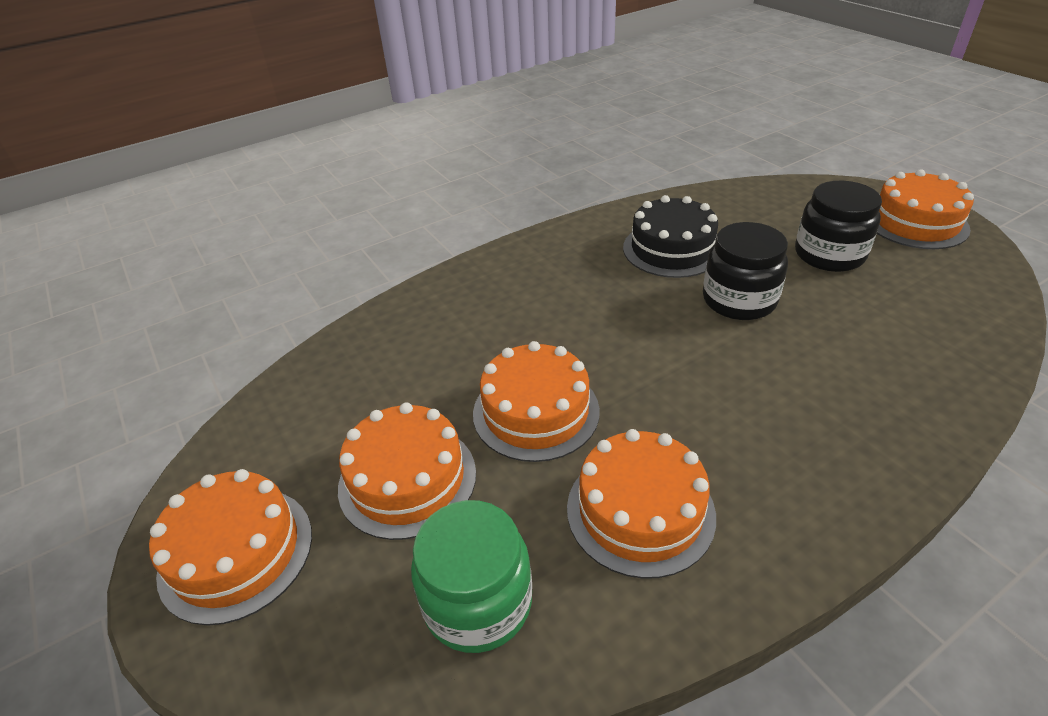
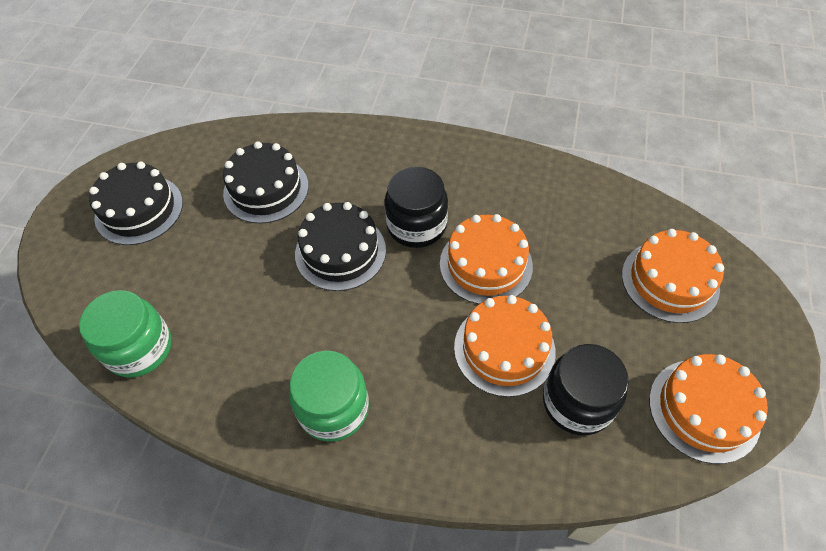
black cake: 1 -> 3
green jar: 1 -> 2
orange cake: 5 -> 4

